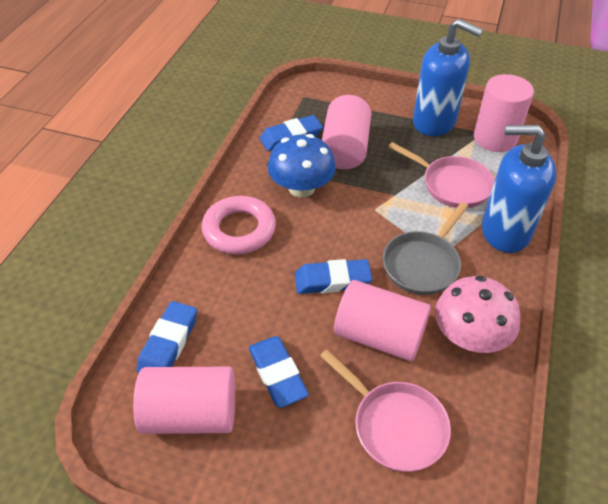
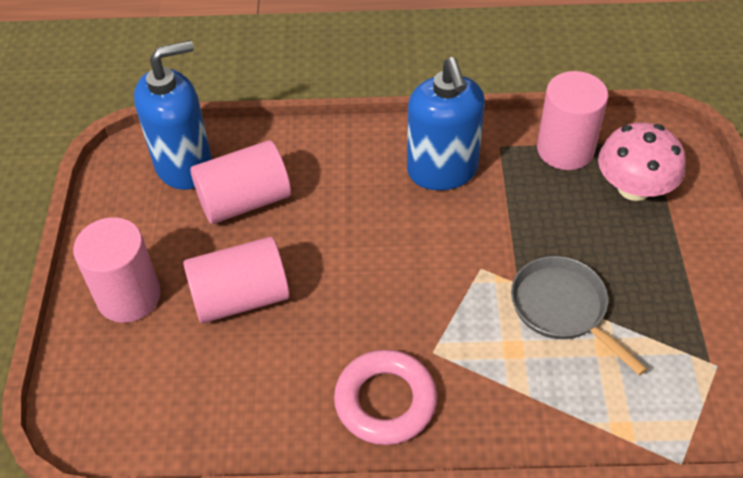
blue eraser: 4 -> 0
blue mushroom: 1 -> 0
pink pan: 2 -> 0

